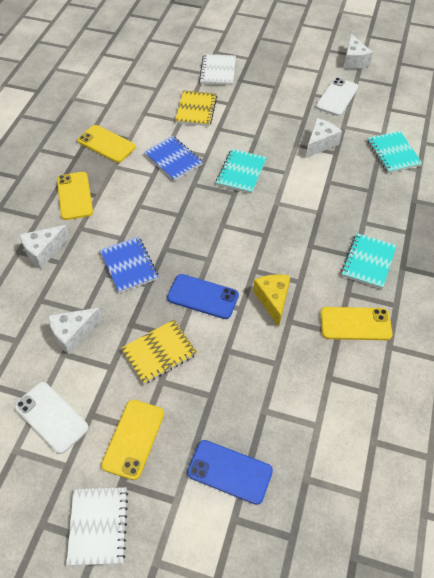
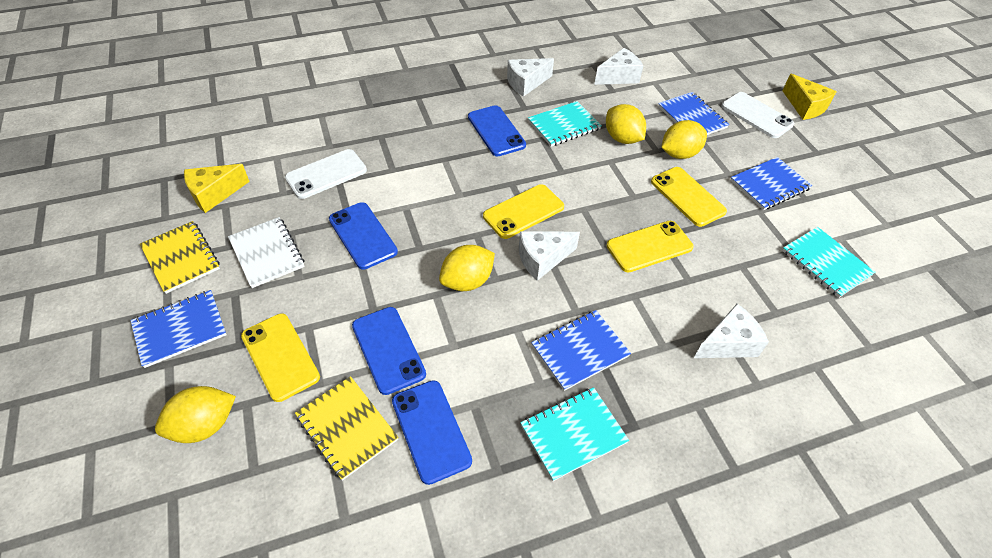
blue notebook: 2 -> 4
blue phone: 2 -> 4
white notebook: 2 -> 1
yellow cheese: 1 -> 2
yellow lemon: 0 -> 4

